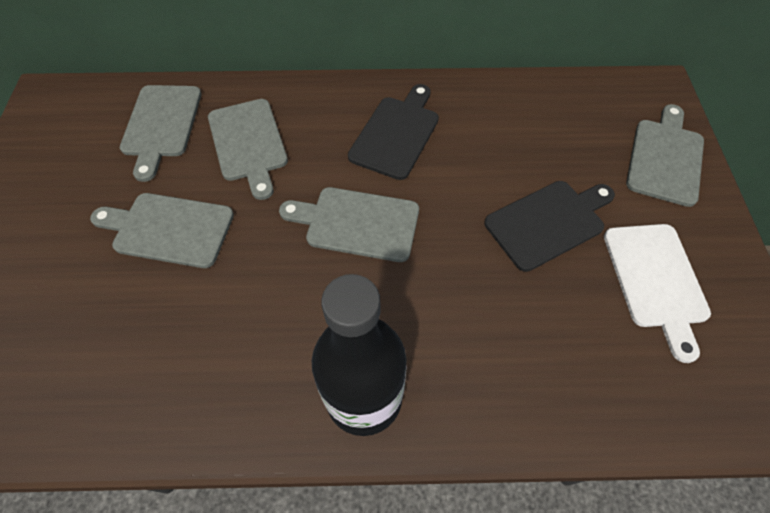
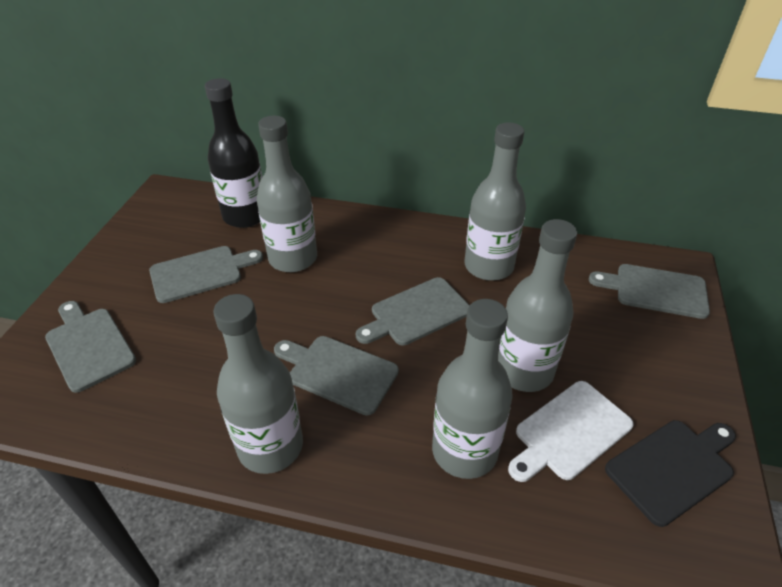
black cutting board: 2 -> 1
grey bottle: 0 -> 5

